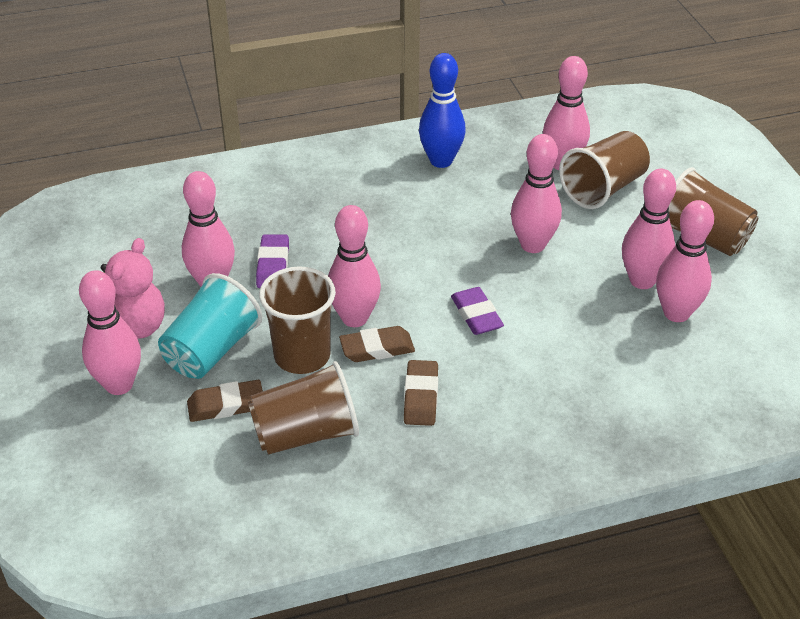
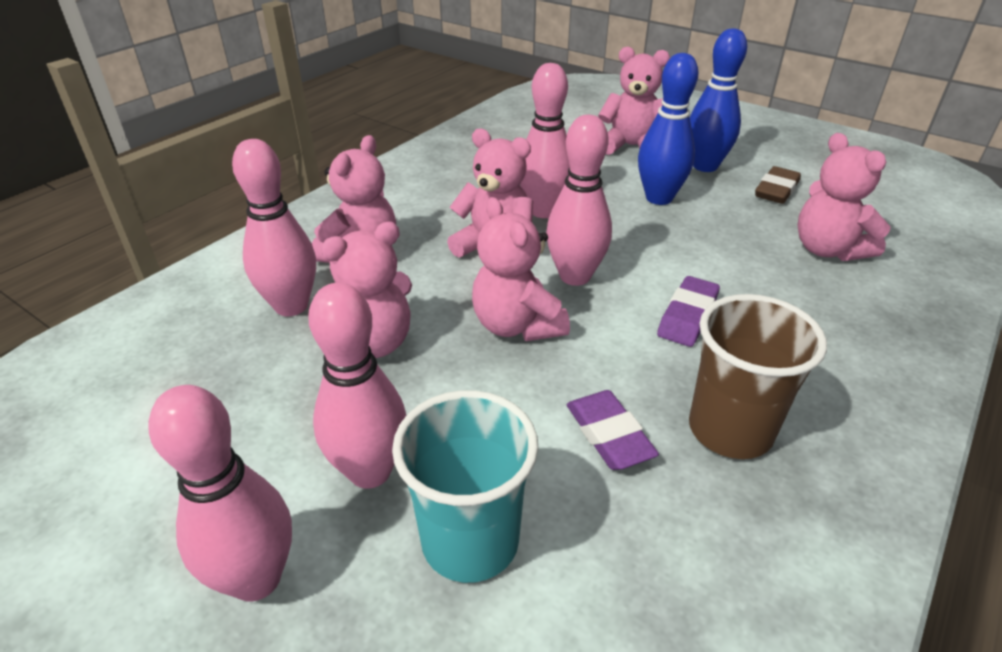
blue bowling pin: 1 -> 2
brown cup: 4 -> 1
brown eraser: 3 -> 1
pink bowling pin: 7 -> 5
pink teddy bear: 1 -> 6

